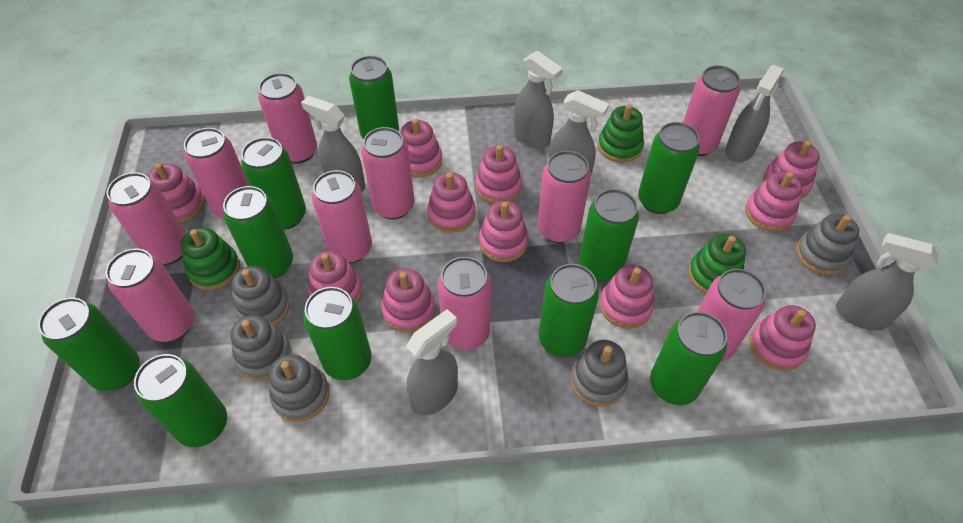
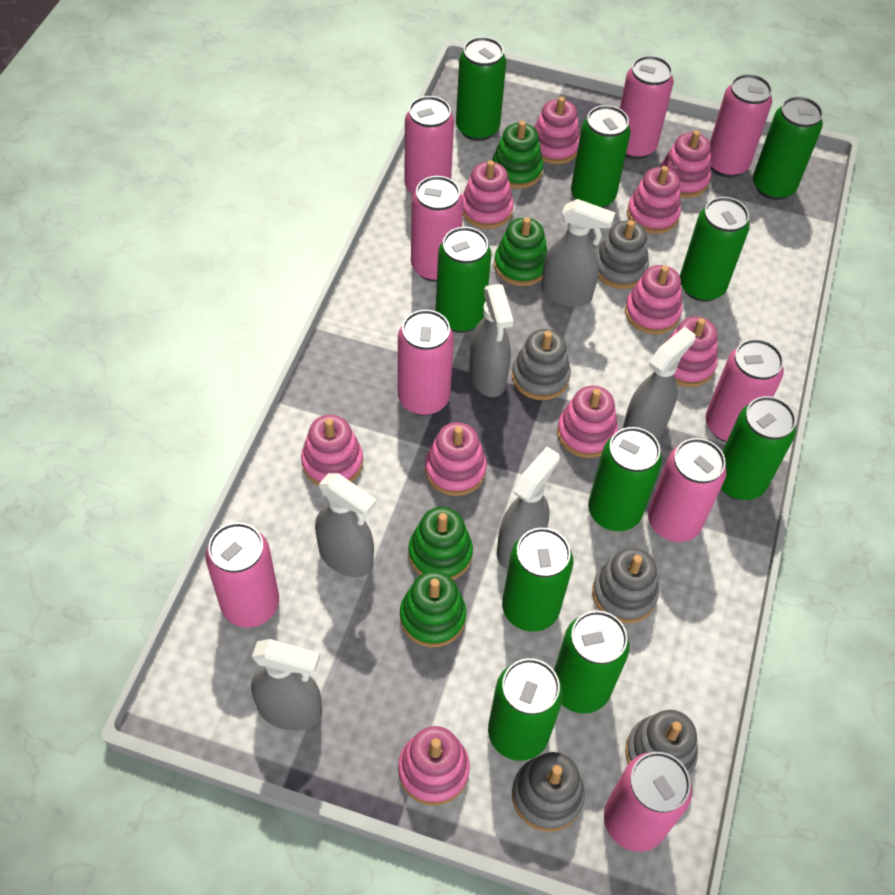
green stacking toy: 3 -> 4
pink can: 10 -> 9
pink stacking toy: 11 -> 10

